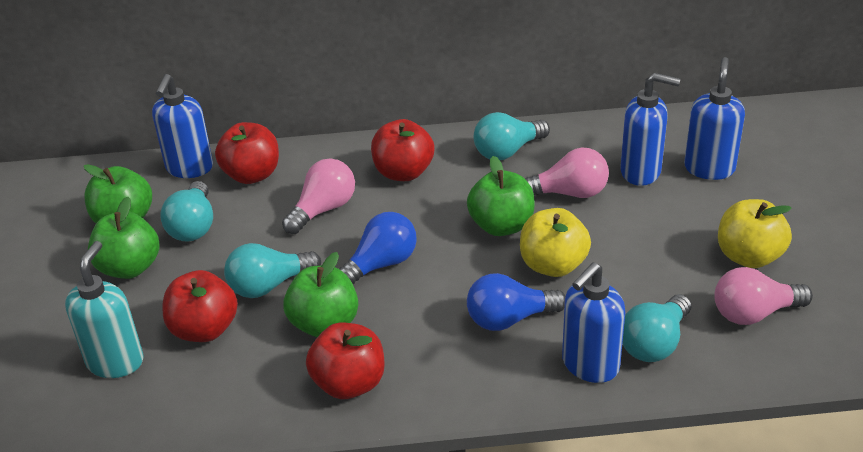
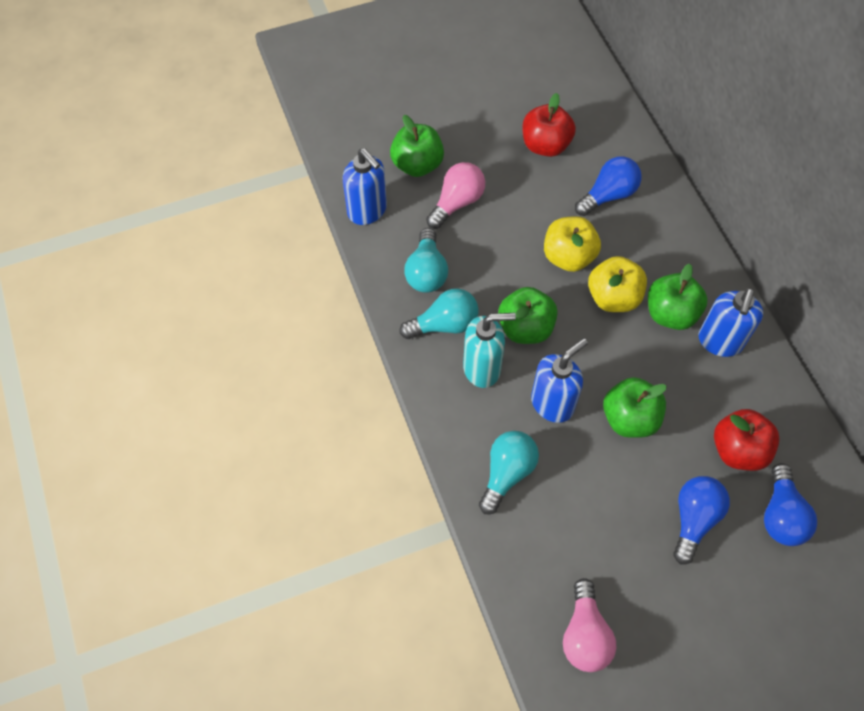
blue light bulb: 2 -> 3
blue soap dispenser: 4 -> 3
pink light bulb: 3 -> 2
red apple: 4 -> 2
turquoise light bulb: 4 -> 3

